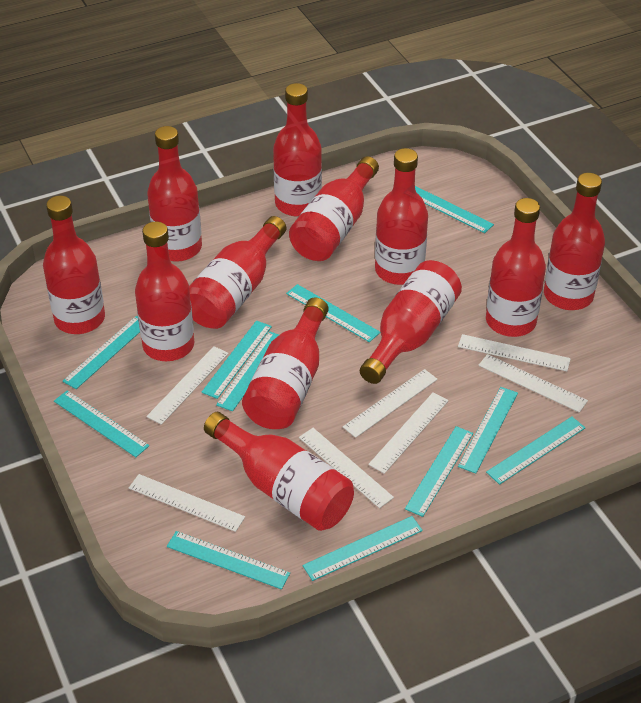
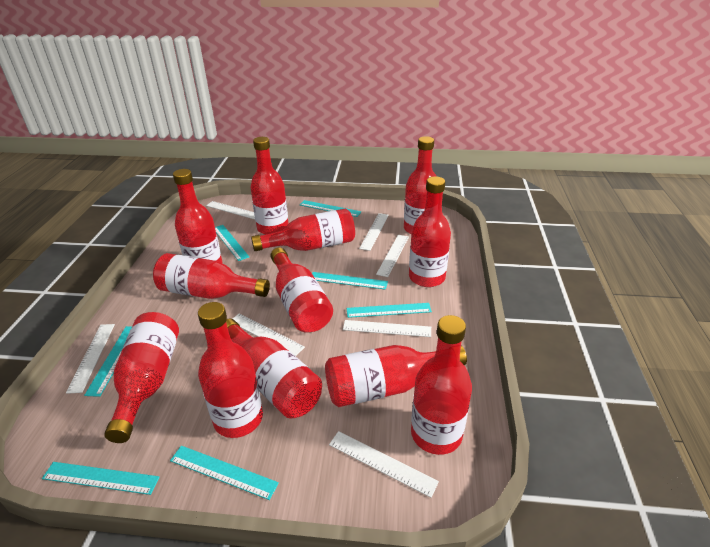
turquoise ruler: 11 -> 7

